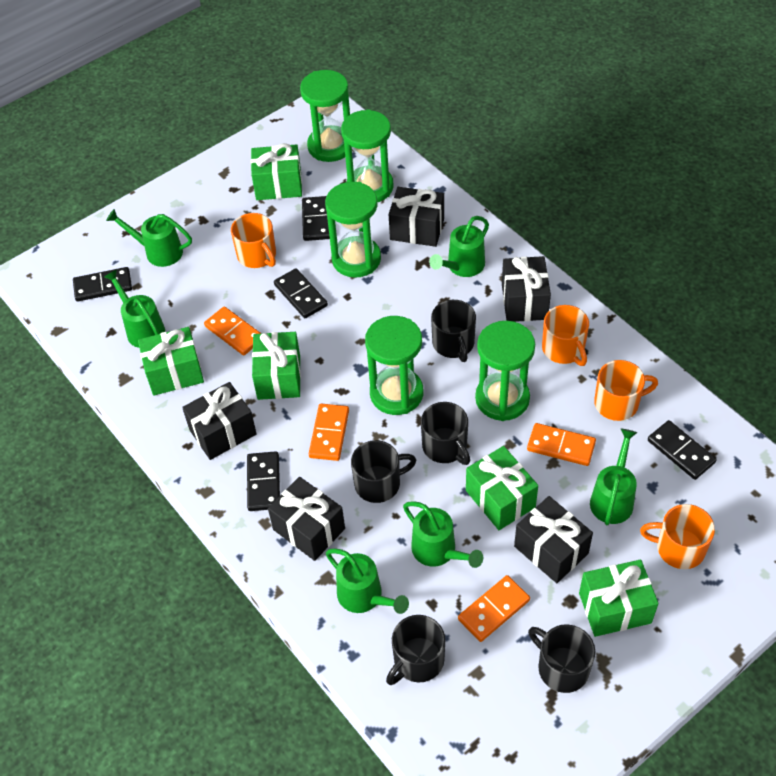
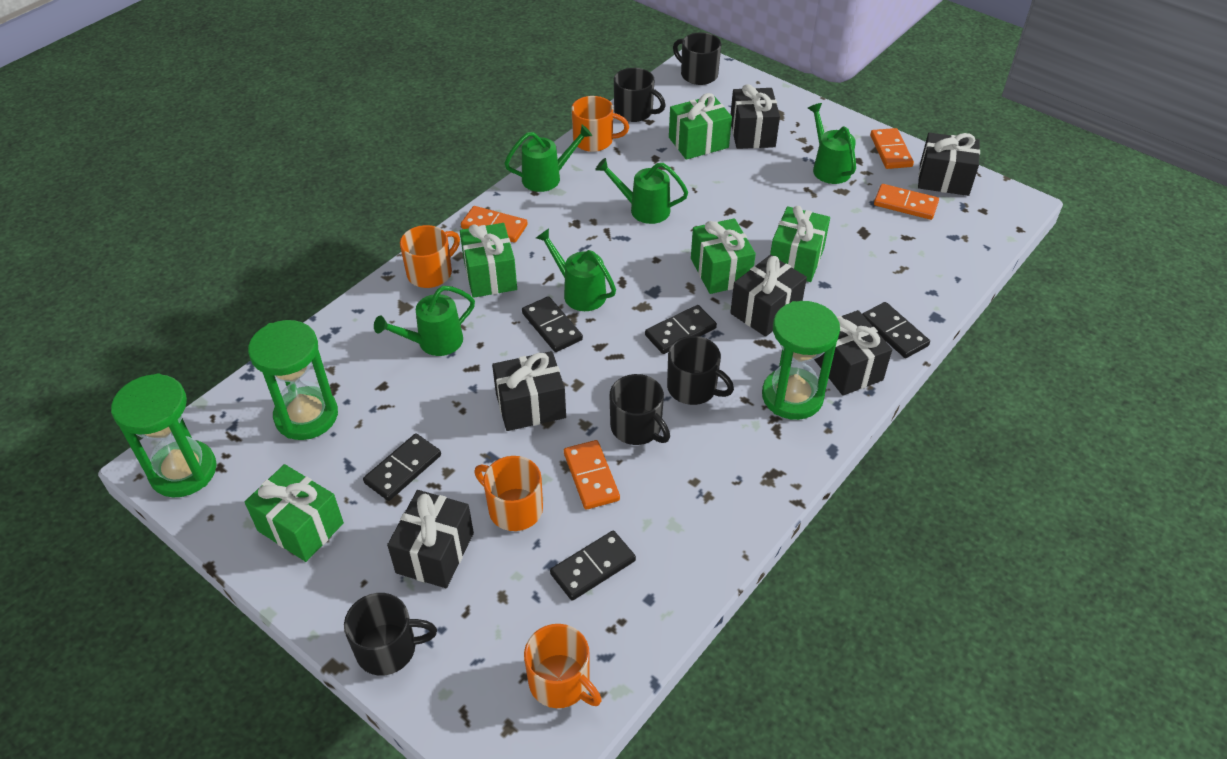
black gift: 5 -> 6
green hourglass: 5 -> 3
green watering can: 6 -> 5

